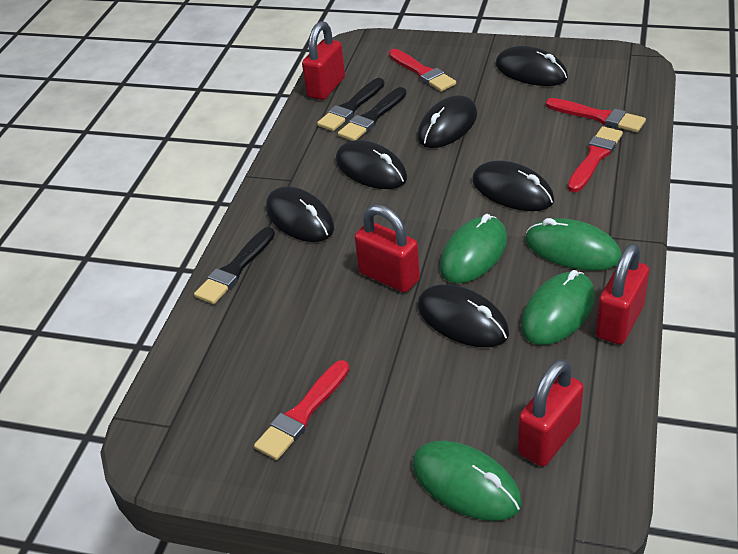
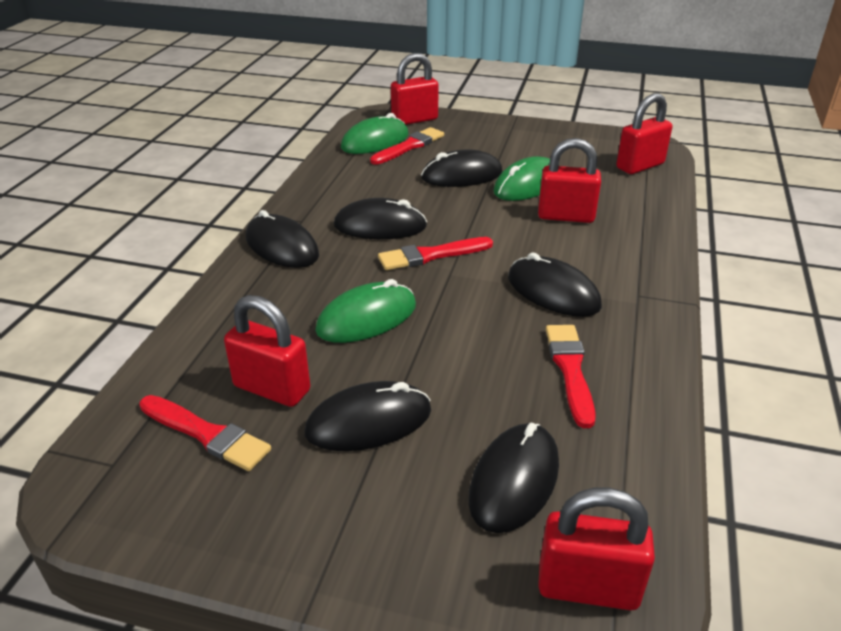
black brush: 3 -> 0
green mouse: 4 -> 3
red padlock: 4 -> 5

